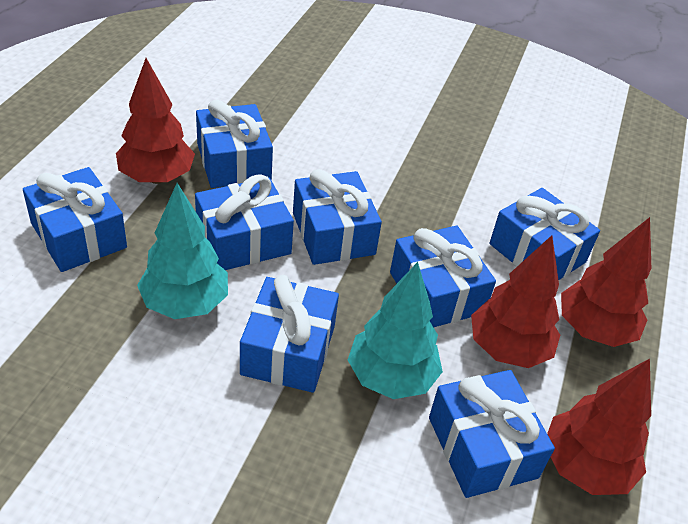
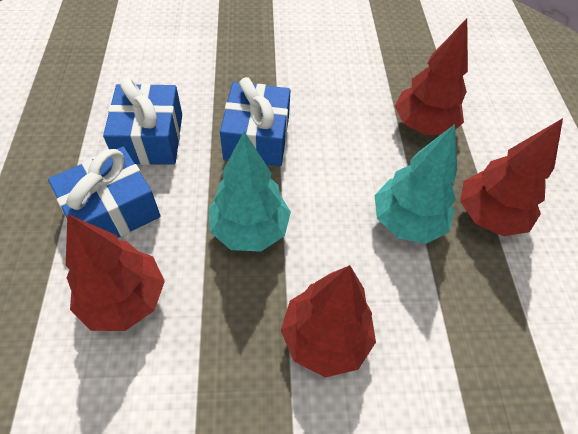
blue gift: 8 -> 3

